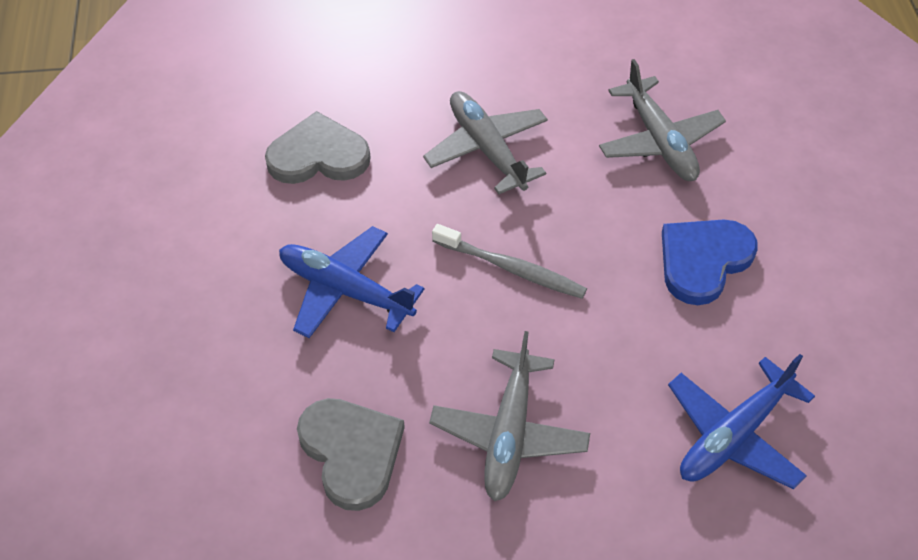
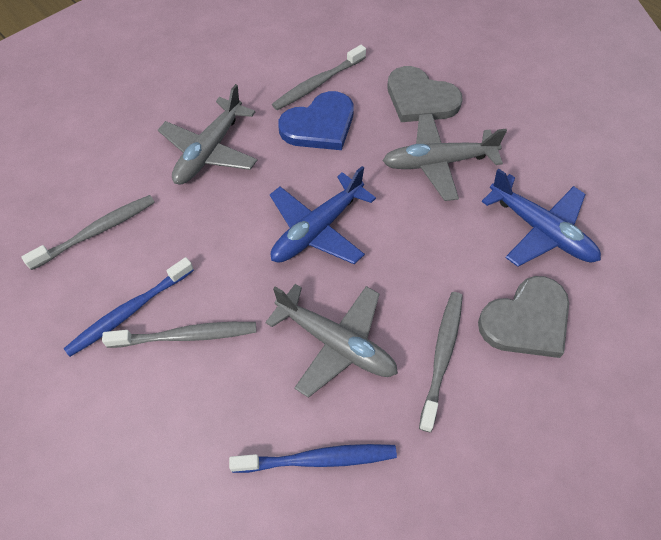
blue toothbrush: 0 -> 2
grey toothbrush: 1 -> 4

